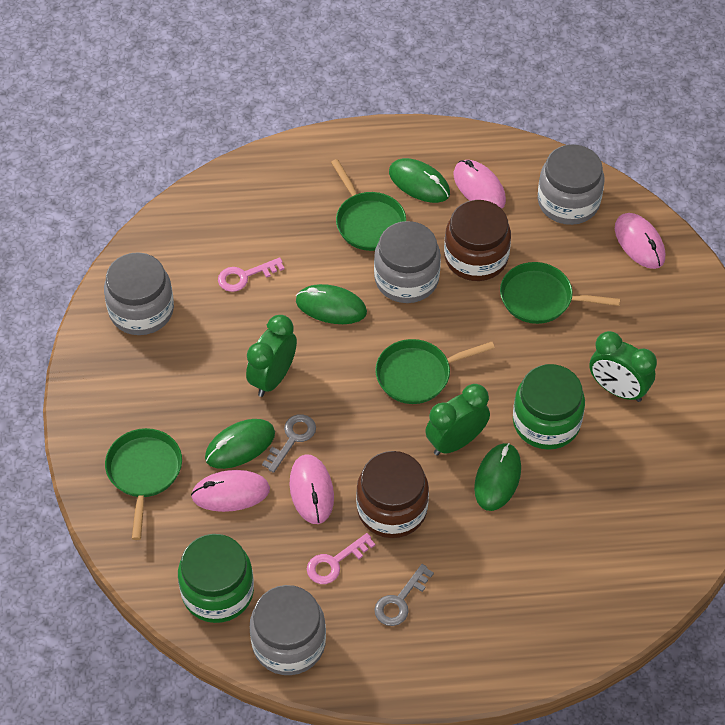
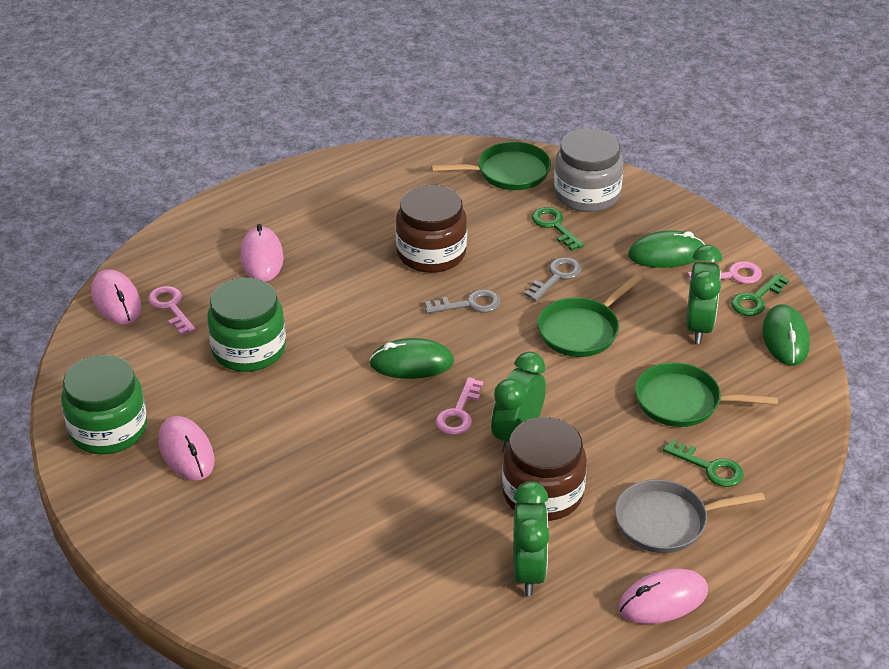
green key: 0 -> 3
green mouse: 4 -> 3
green pan: 4 -> 3
grey jar: 4 -> 1
grey pan: 0 -> 1
pink key: 2 -> 3

